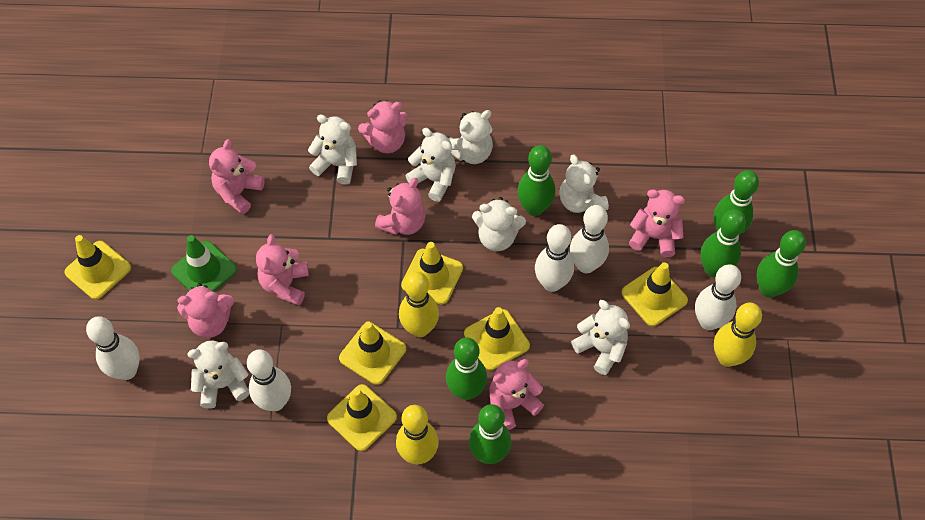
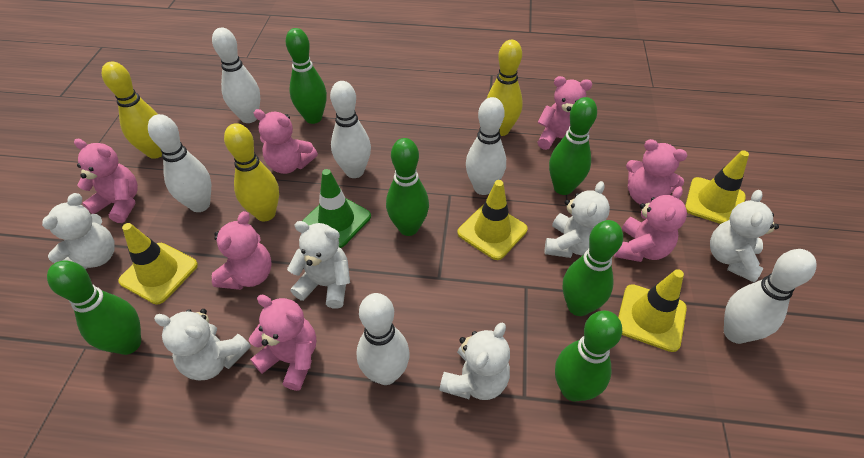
white bowling pin: 5 -> 6
white teddy bear: 7 -> 6
yellow traffic cone: 6 -> 4

